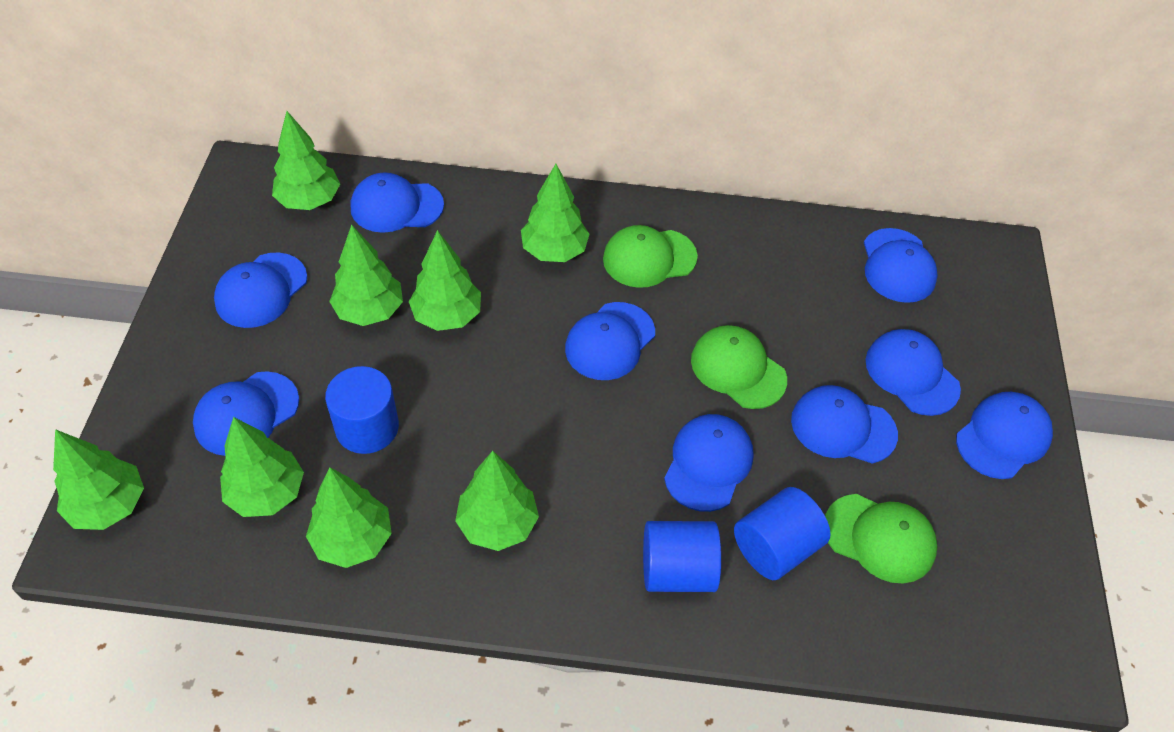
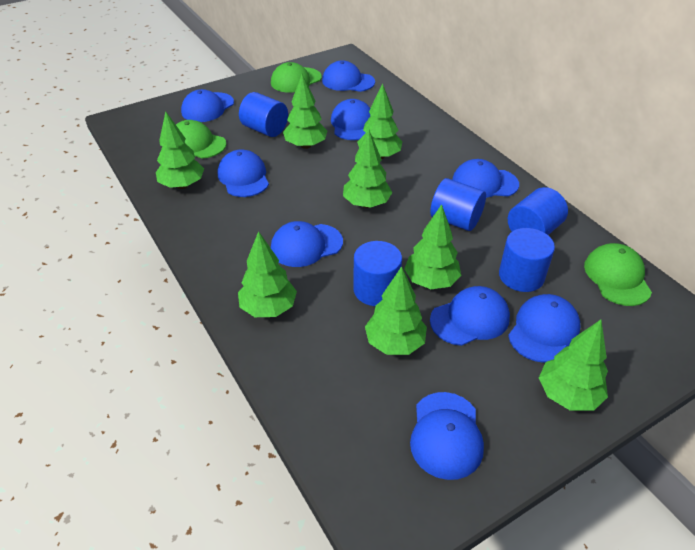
blue cylinder: 3 -> 5

